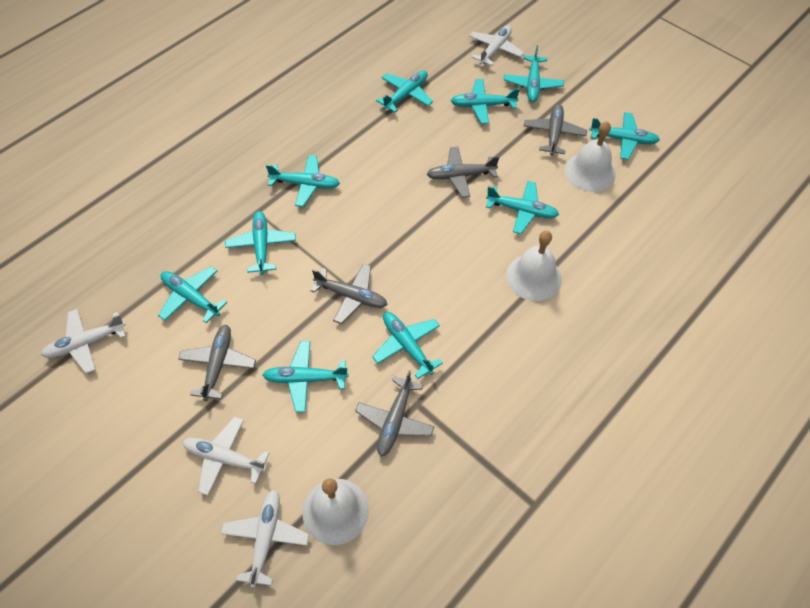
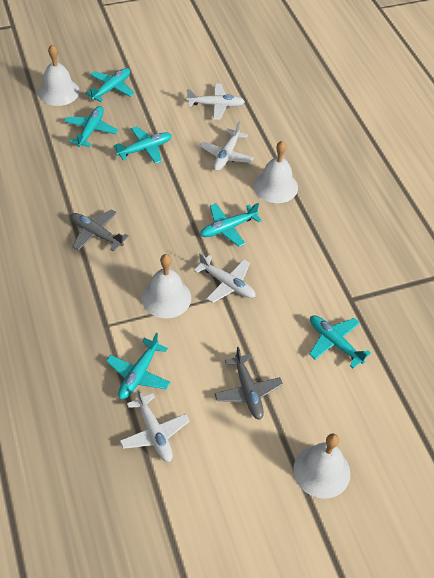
grey plane: 5 -> 2
turquoise plane: 10 -> 6
white bell: 3 -> 4

